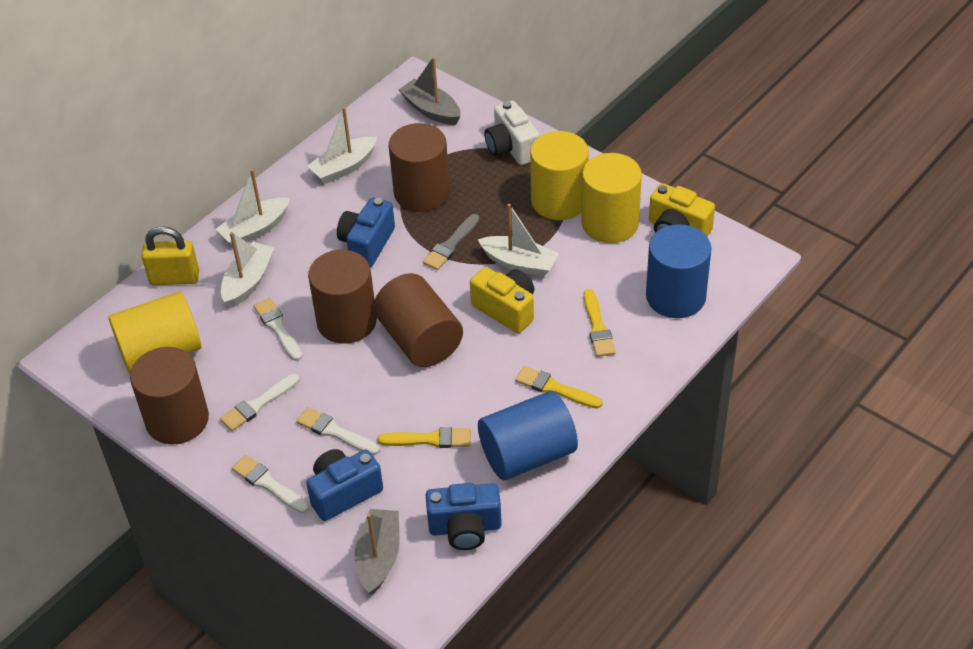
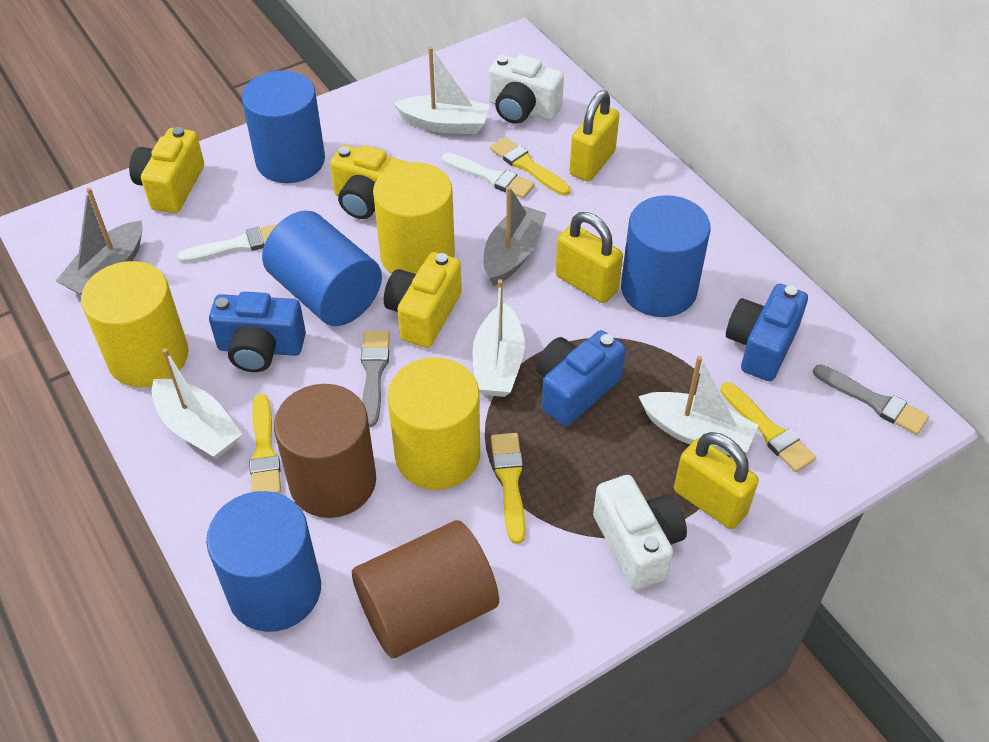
blue cylinder: 2 -> 4
brown cylinder: 4 -> 2
grey brush: 1 -> 2
white brush: 4 -> 2
white camera: 1 -> 2
yellow brush: 3 -> 4
yellow camera: 2 -> 3
yellow padlock: 1 -> 3

